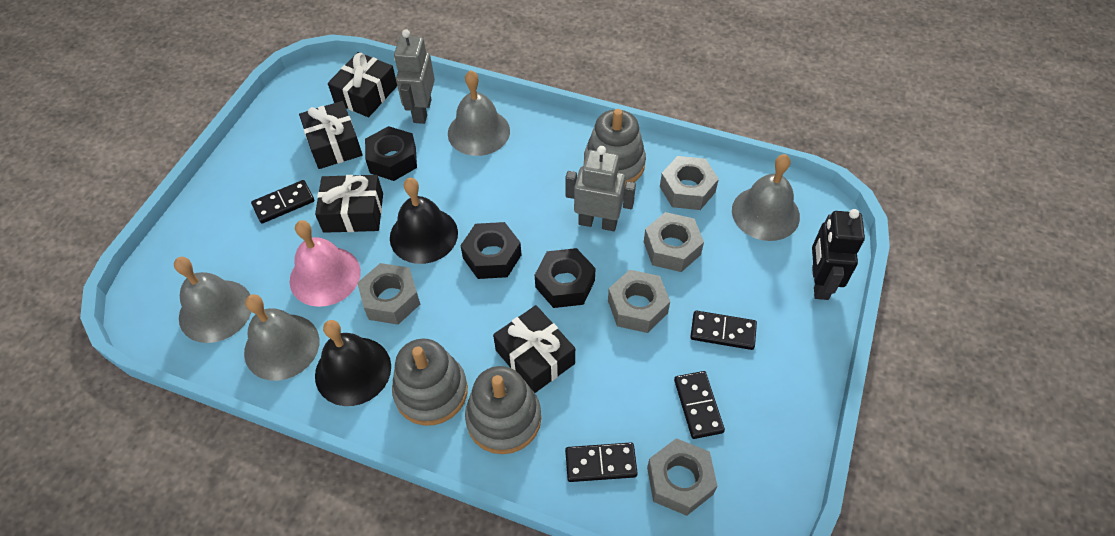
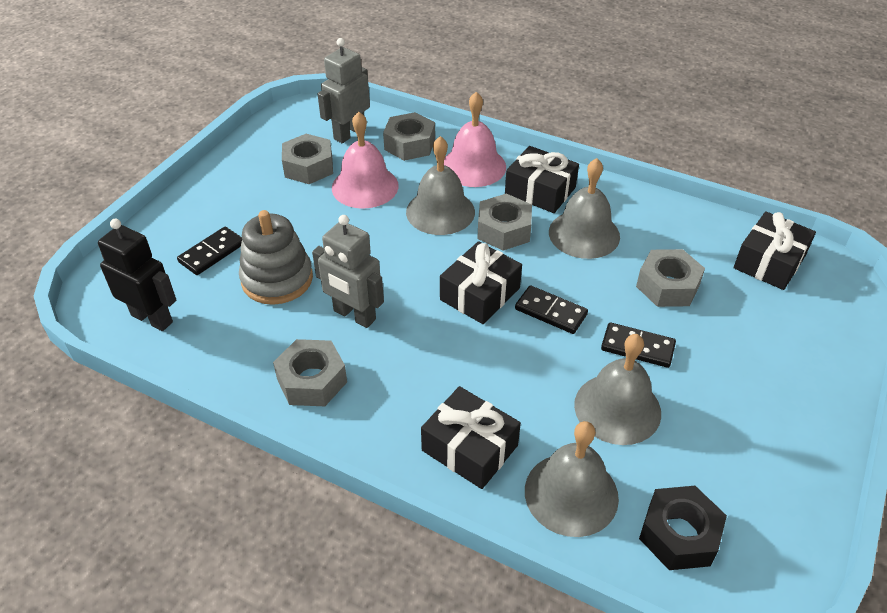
black bell: 2 -> 0
black domino: 4 -> 3
black nut: 3 -> 1
grey stacking toy: 3 -> 1
pink bell: 1 -> 2

